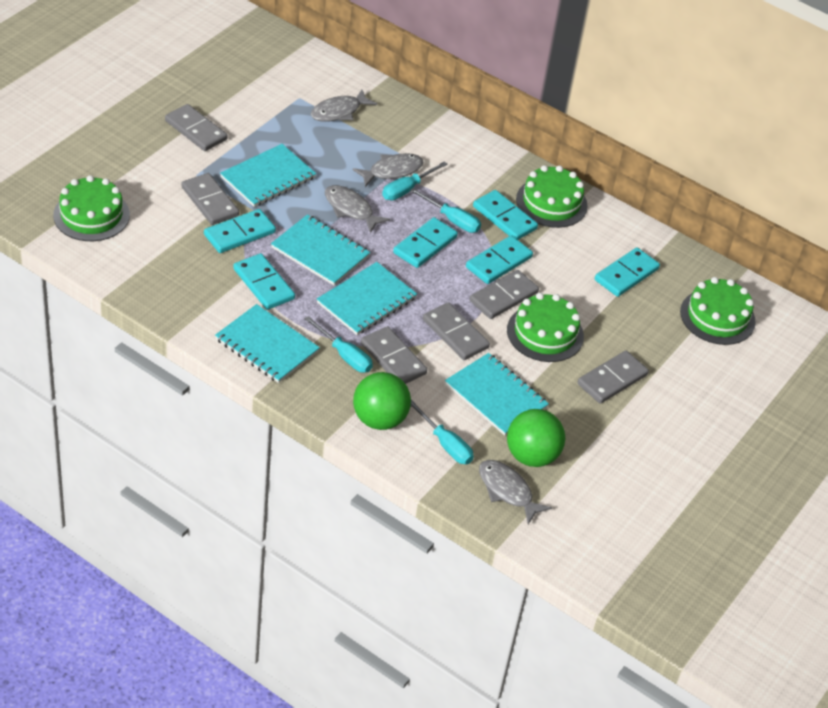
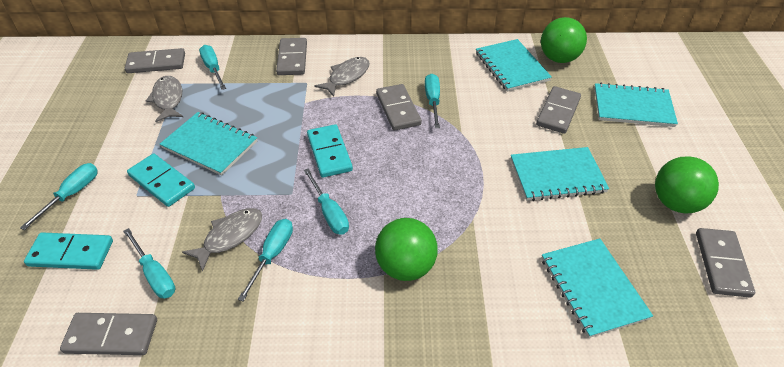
green ball: 2 -> 3
green cake: 4 -> 0
grey fish: 4 -> 3
turquoise domino: 6 -> 3
turquoise screwdriver: 4 -> 6

